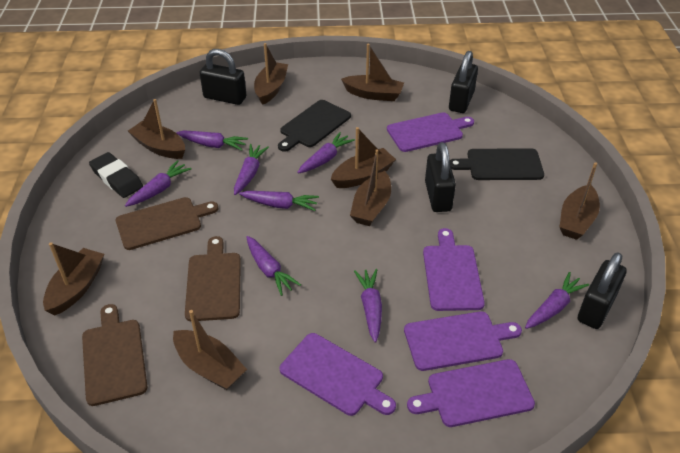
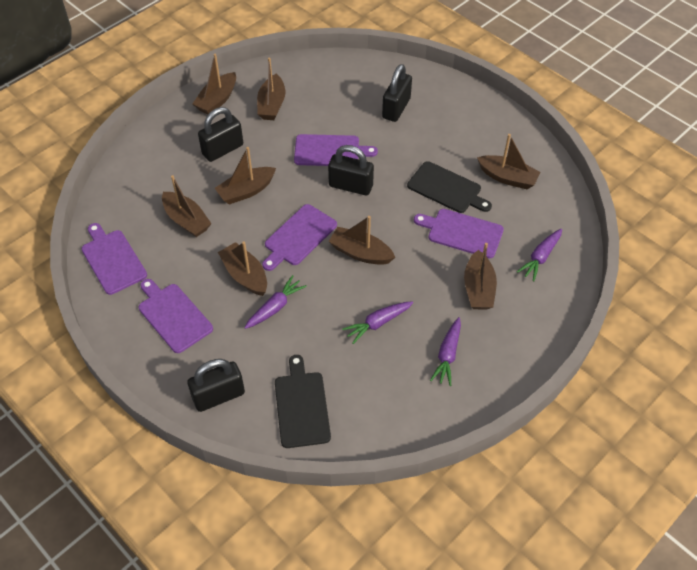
black eraser: 1 -> 0
brown cutting board: 3 -> 0
purple carrot: 8 -> 4

